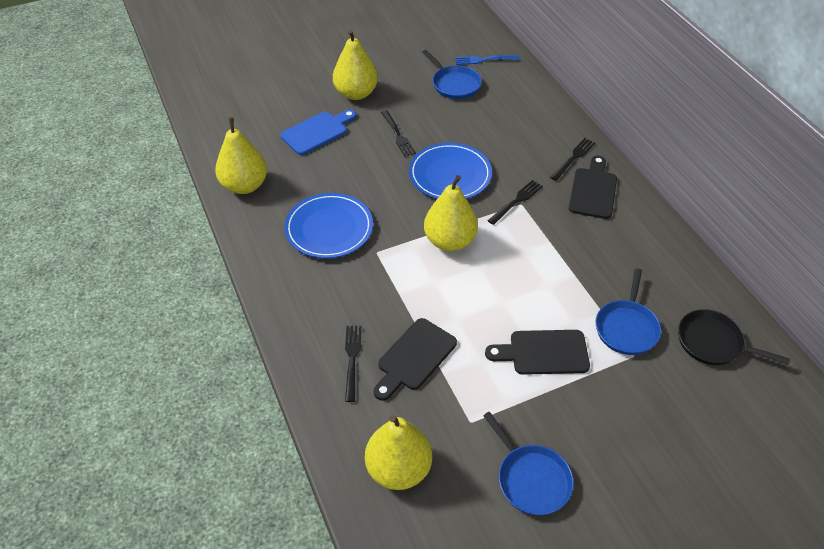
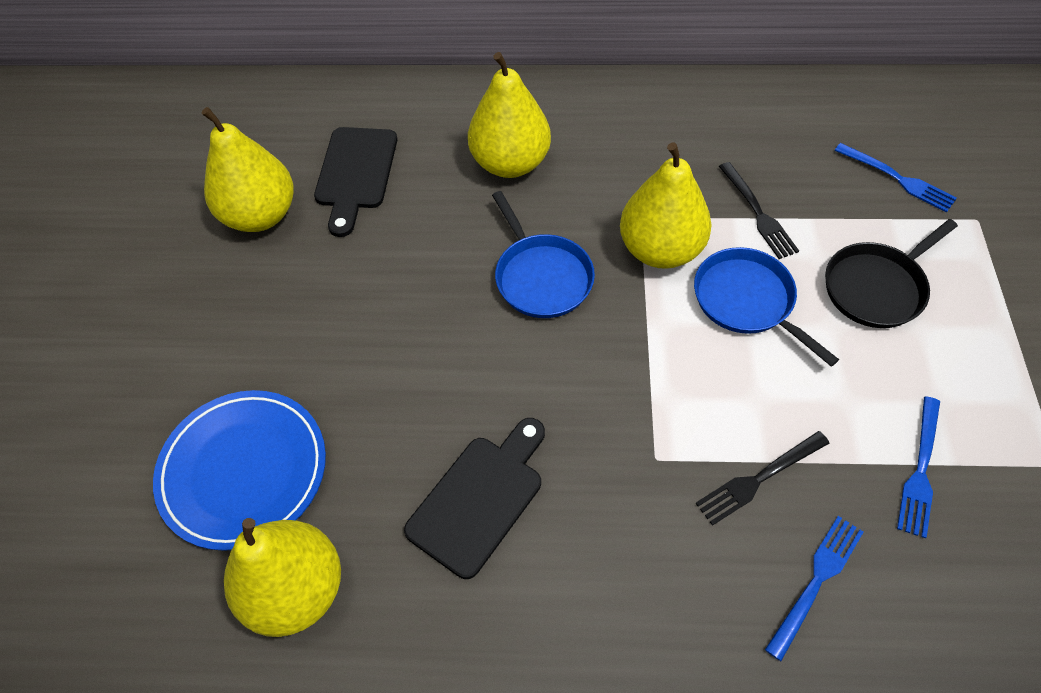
black cutting board: 3 -> 2
black fork: 4 -> 2
blue cutting board: 1 -> 0
blue fork: 1 -> 3
blue pan: 3 -> 2
blue plate: 2 -> 1

